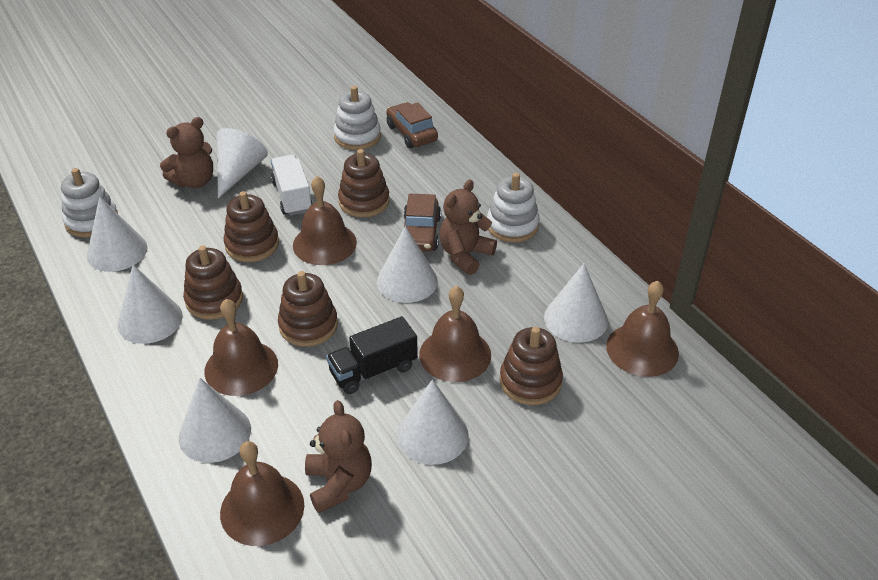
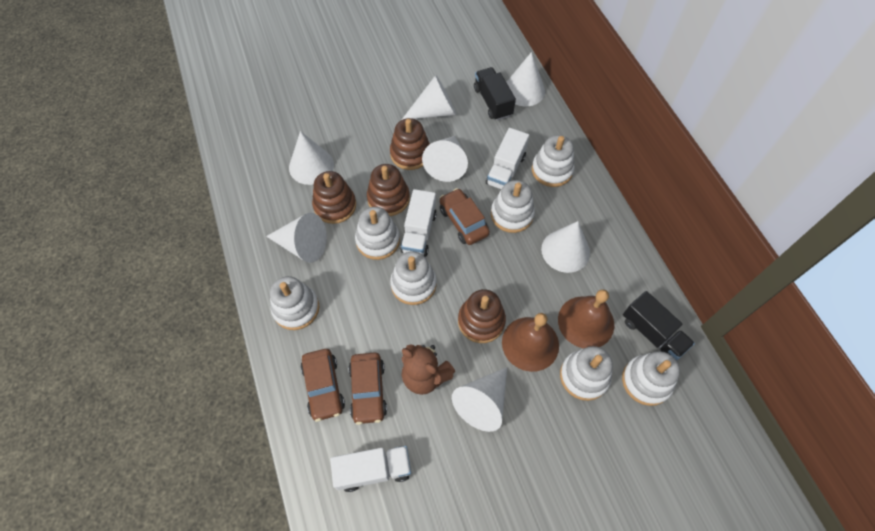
black truck: 1 -> 2
brown bell: 5 -> 2
brown car: 2 -> 3
brown stacking toy: 5 -> 4
brown teddy bear: 3 -> 1
white stacking toy: 3 -> 7
white truck: 1 -> 3

